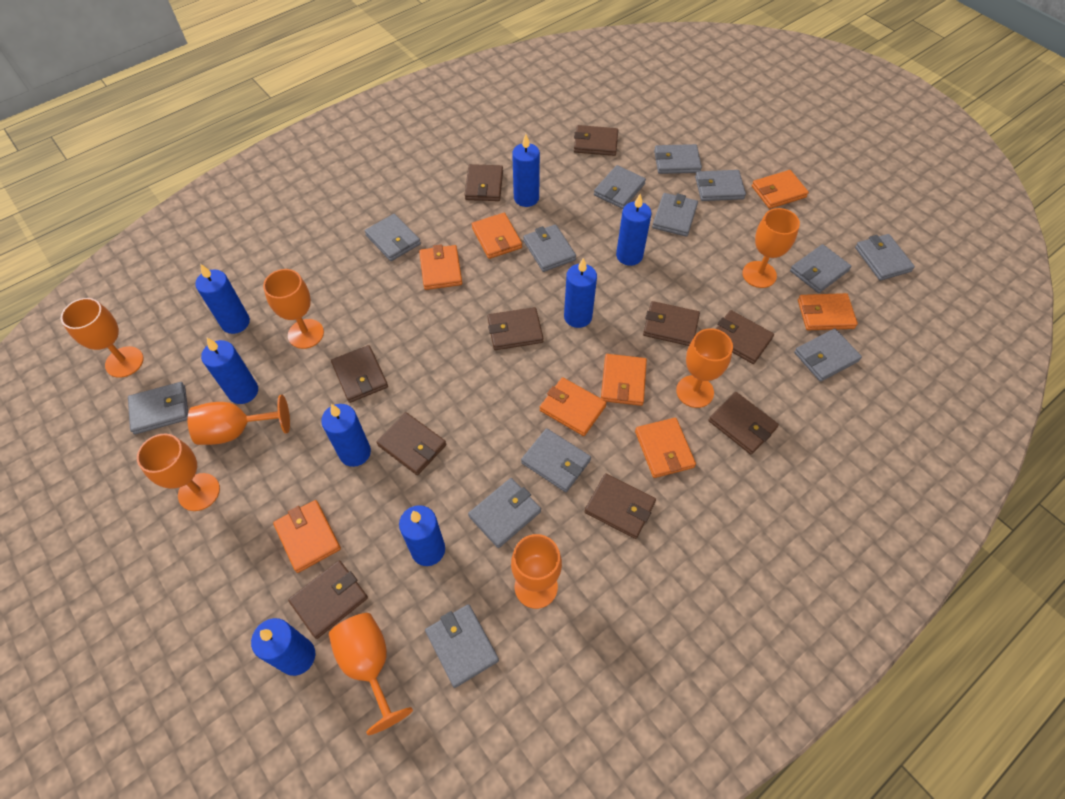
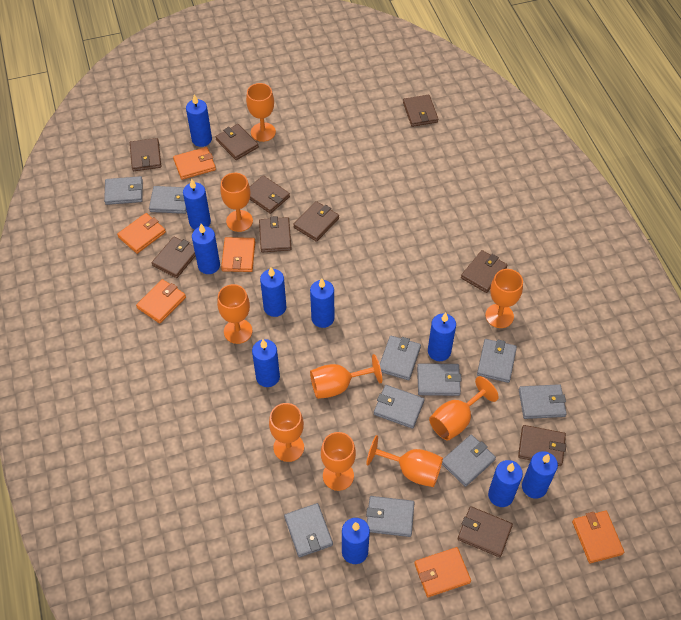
blue candle: 8 -> 10
grey wallet: 13 -> 10
orange goblet: 8 -> 9
orange wallet: 8 -> 6

